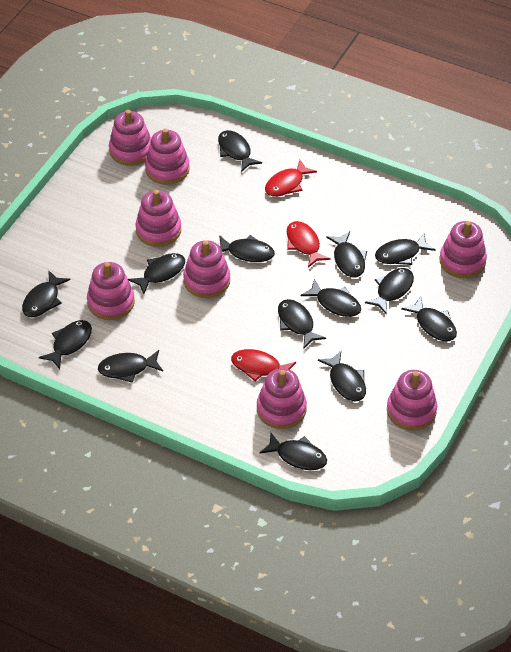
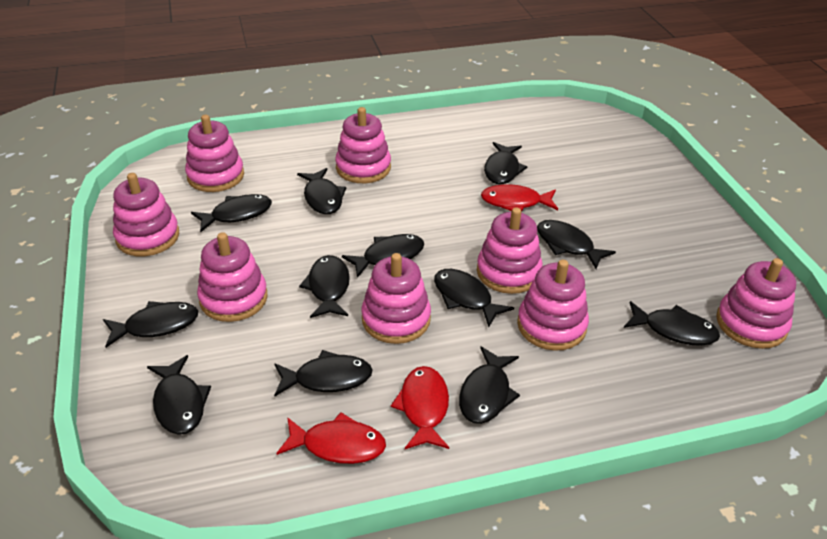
black fish: 14 -> 12

